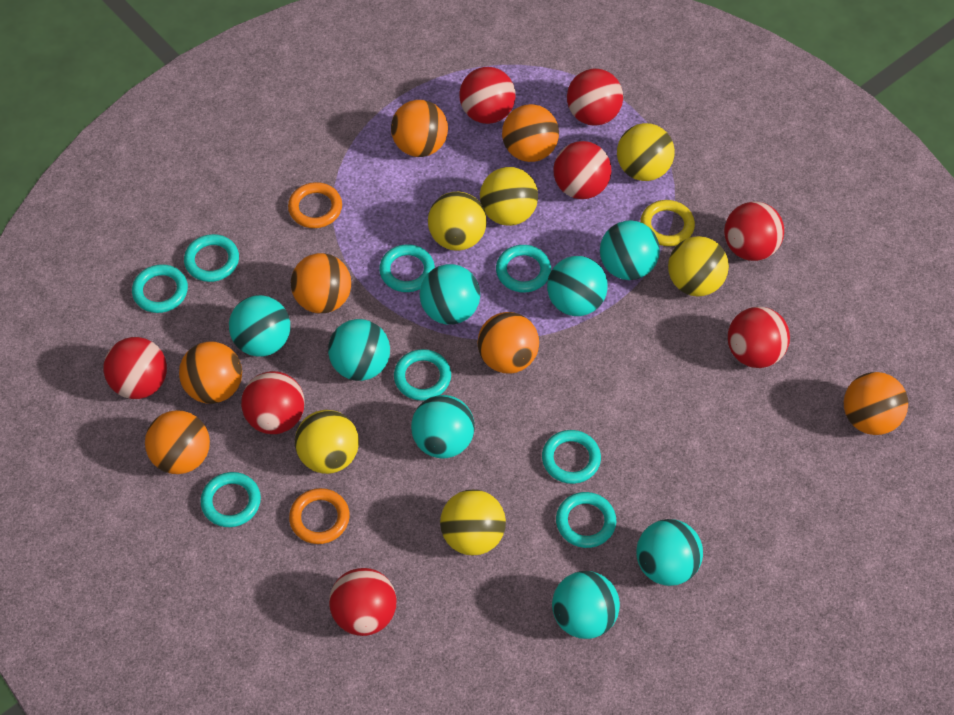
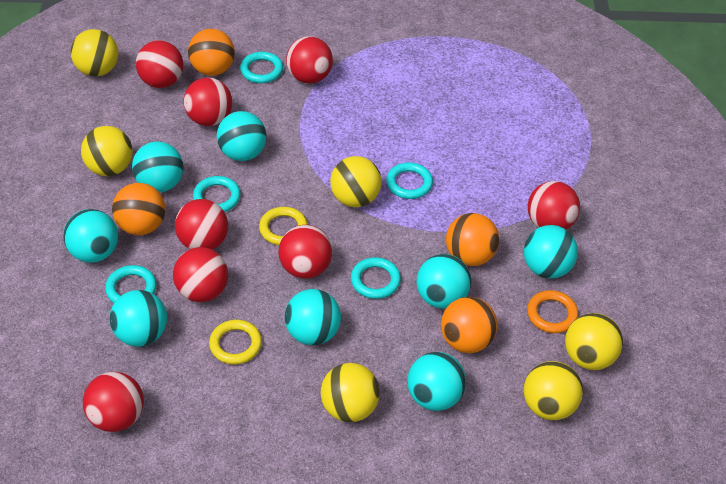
orange ball: 7 -> 4
orange ring: 2 -> 1
turquoise ring: 8 -> 5
yellow ring: 1 -> 2

